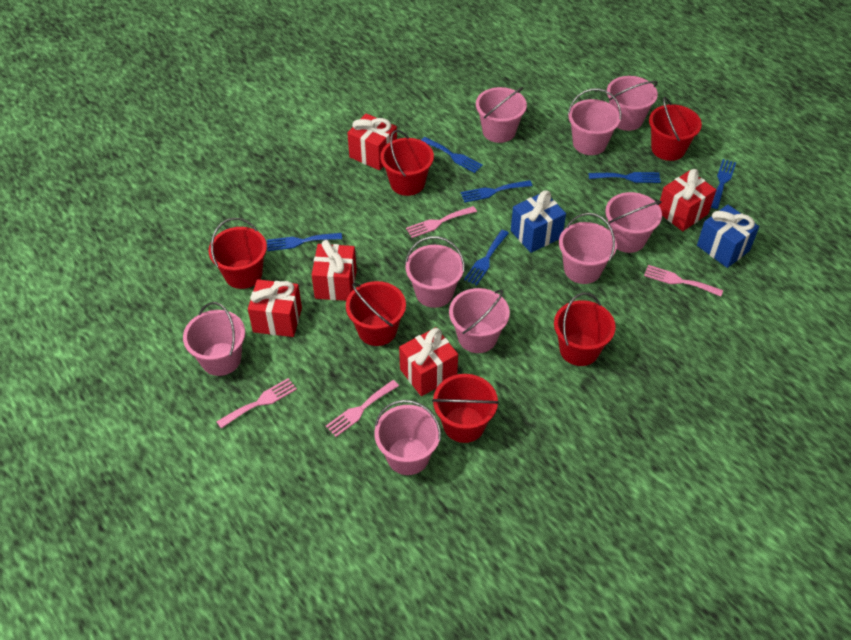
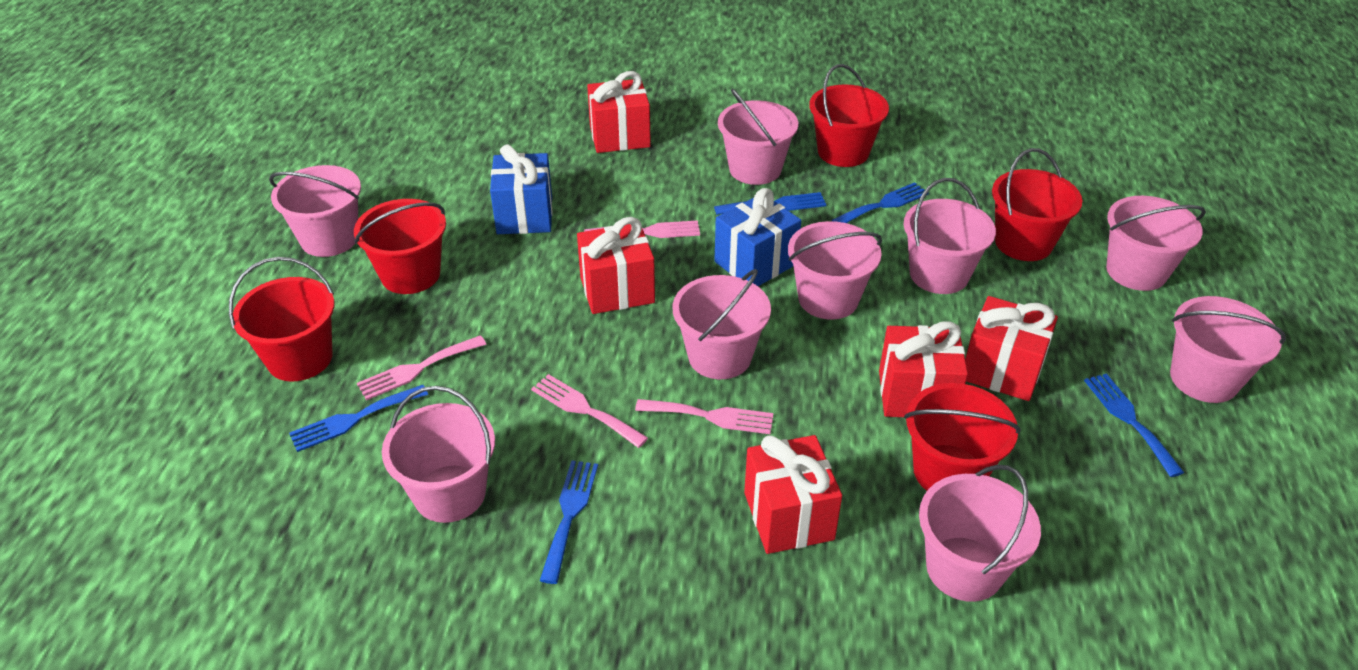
blue fork: 6 -> 5
red bucket: 6 -> 5

